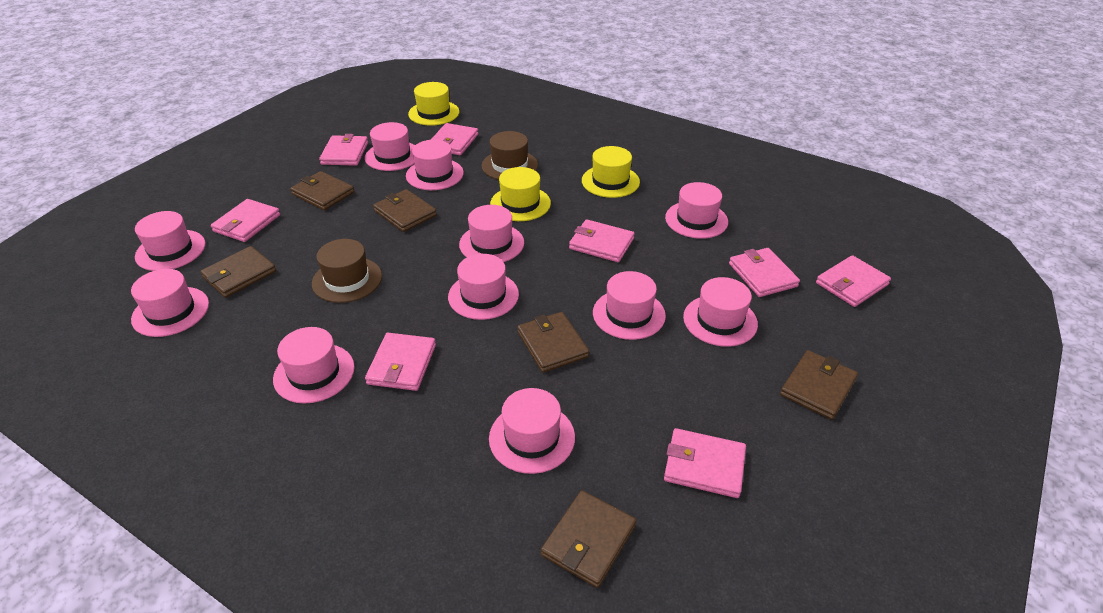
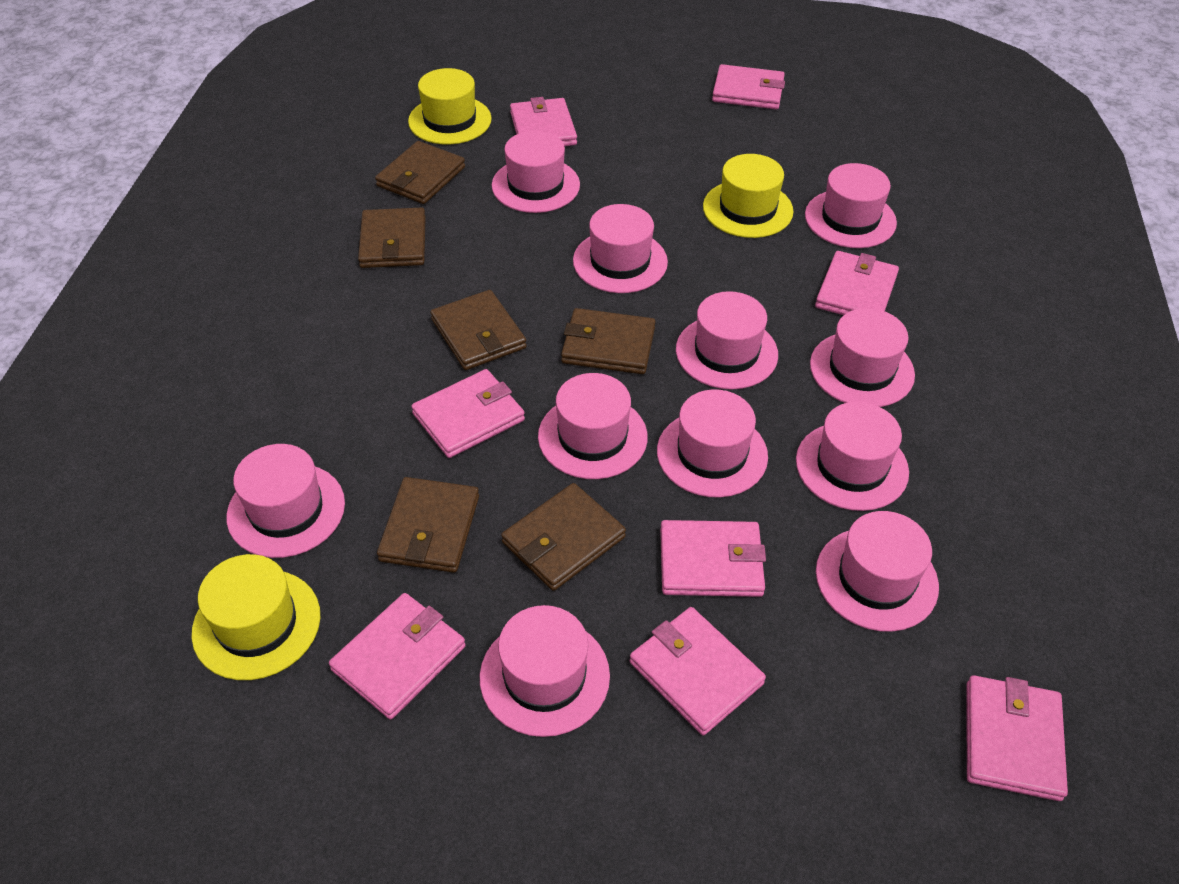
brown hat: 2 -> 0

